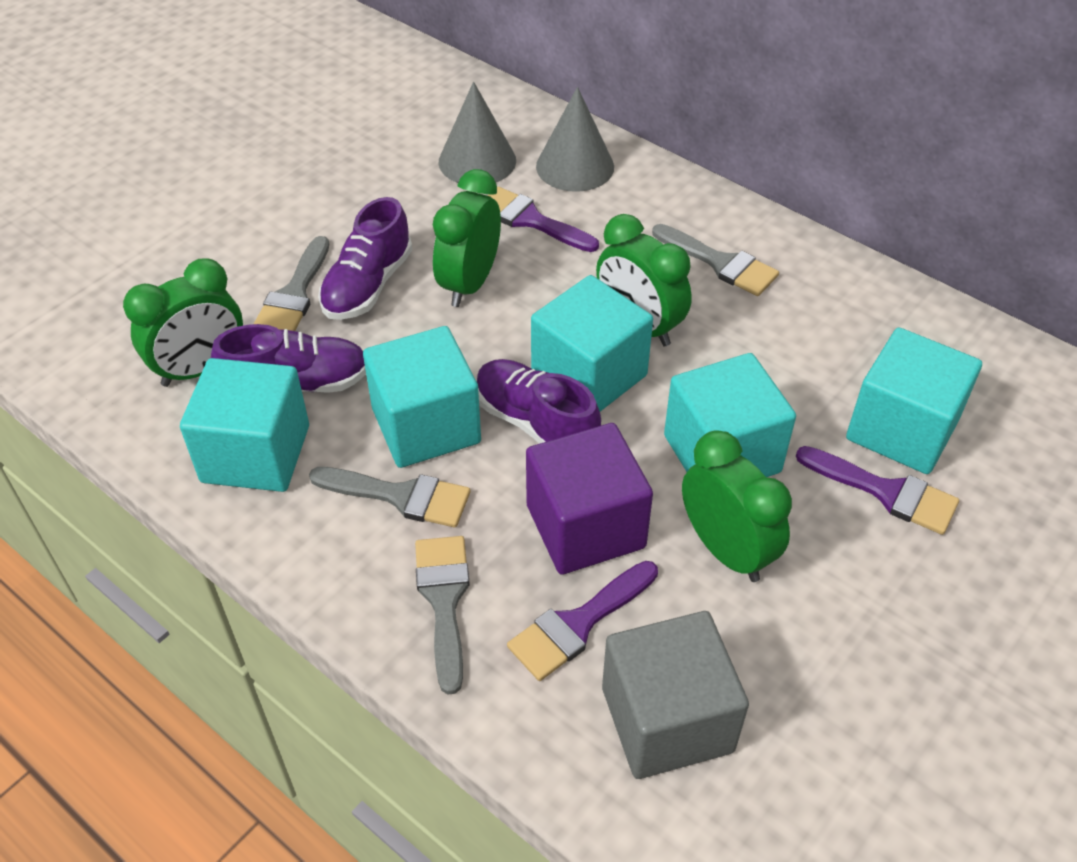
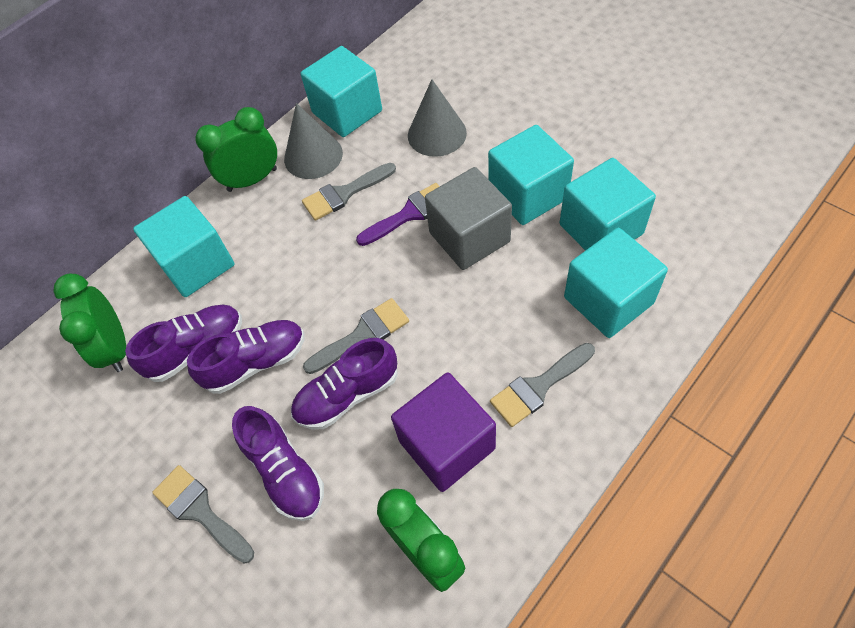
green clock: 4 -> 3
purple brush: 3 -> 1
purple shoe: 3 -> 4

